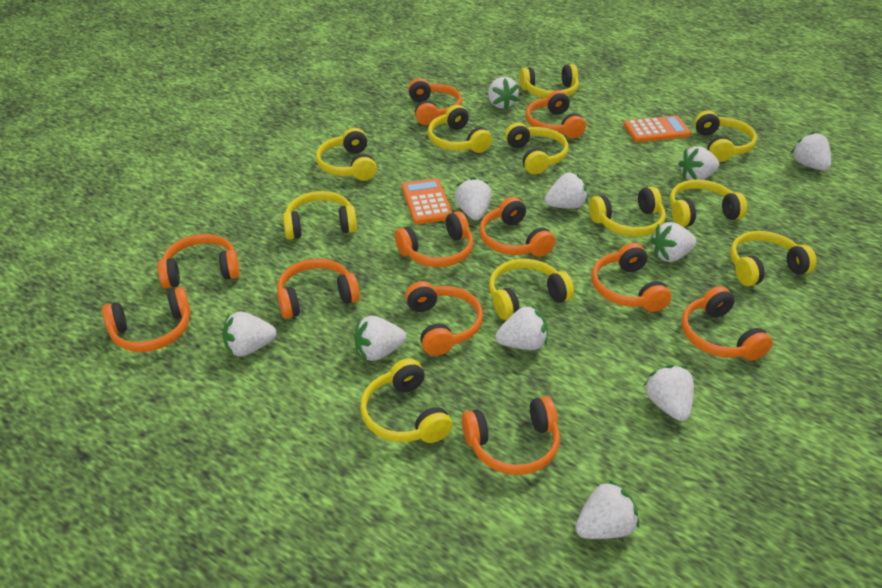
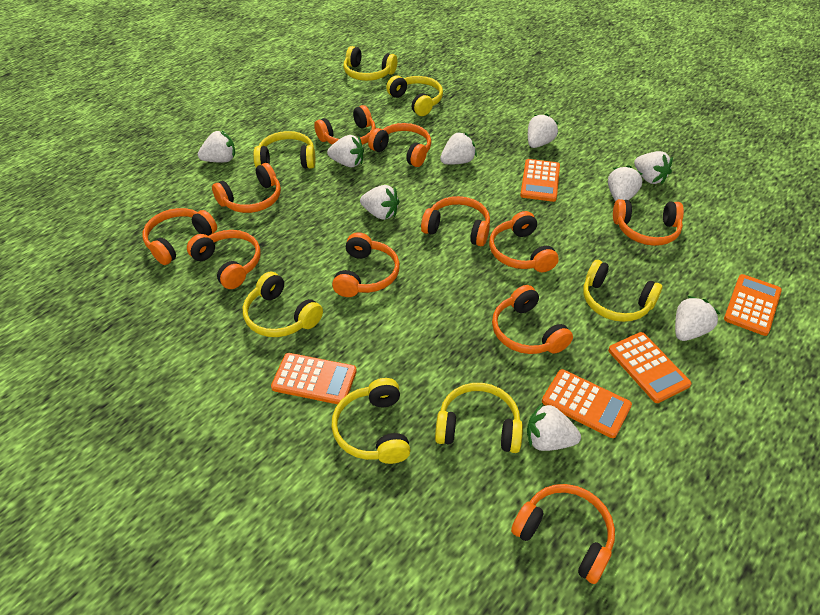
orange calculator: 2 -> 5
white strawberry: 11 -> 9
yellow headphones: 11 -> 7

